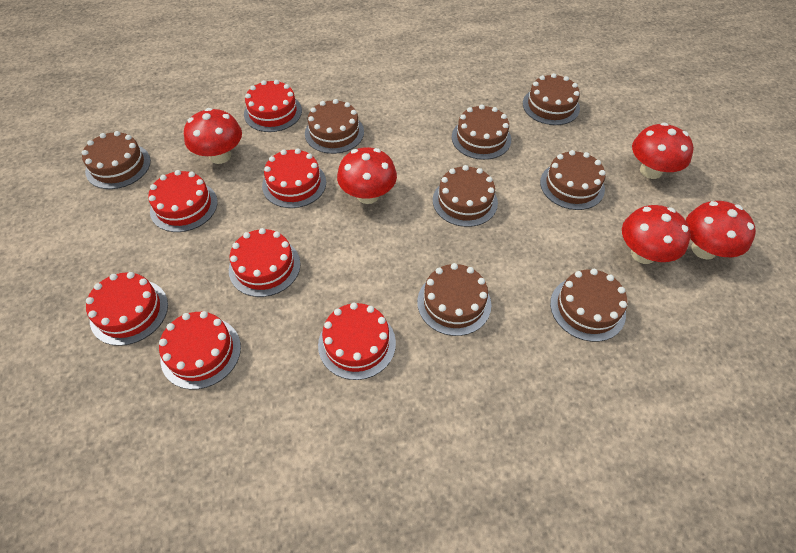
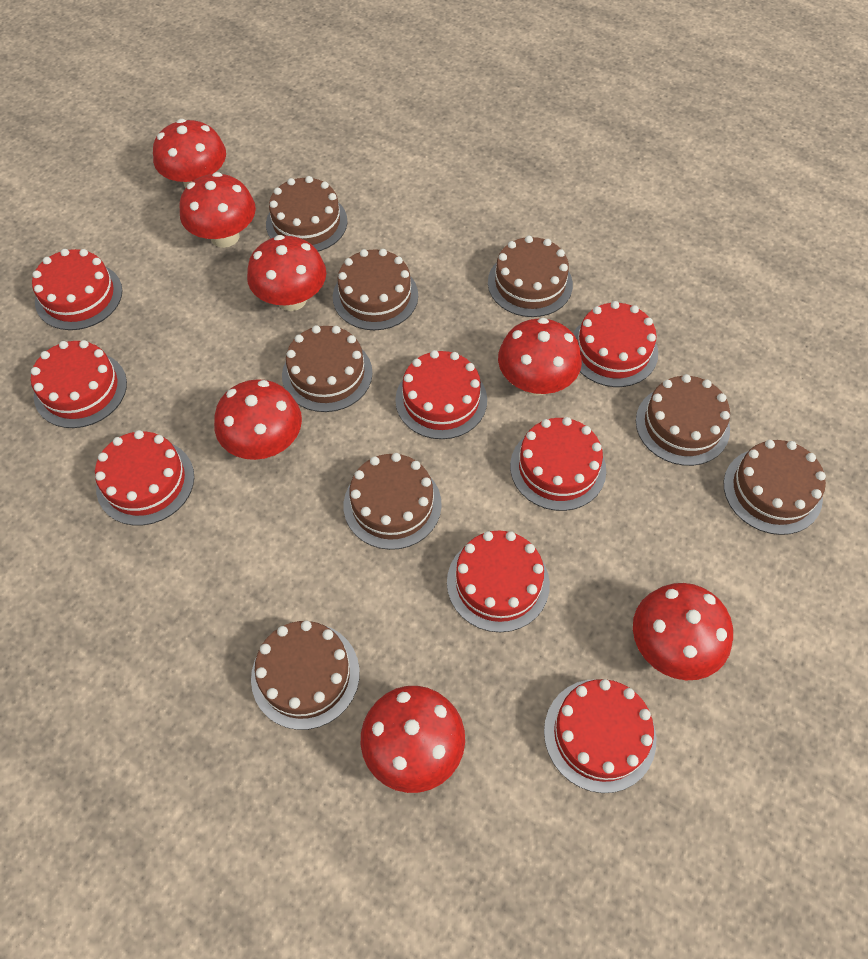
red cake: 7 -> 8
red mushroom: 5 -> 7

